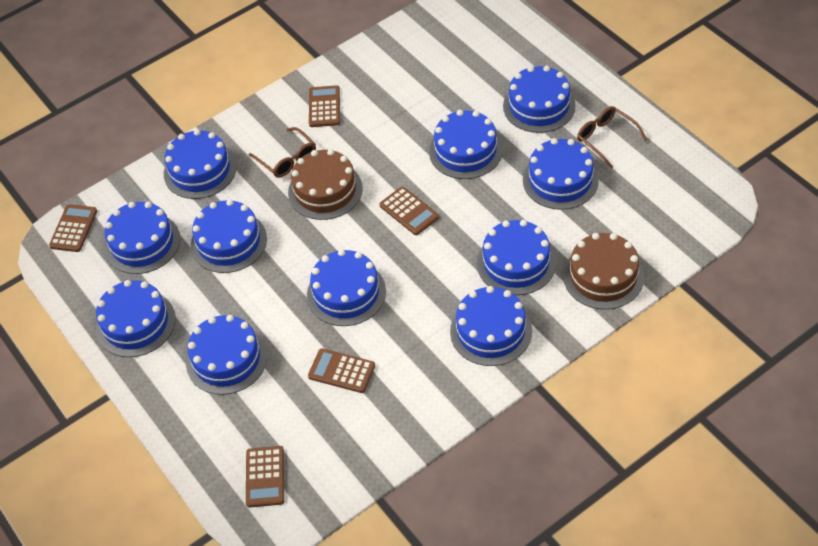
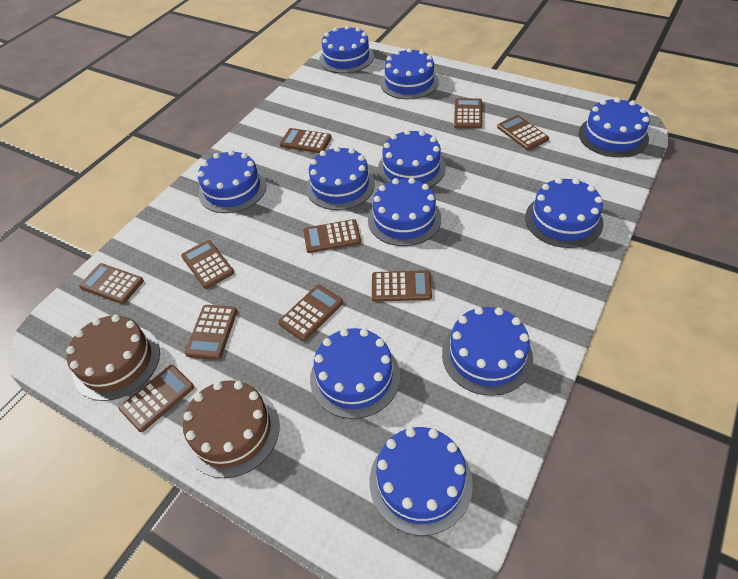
brown calculator: 5 -> 10
brown glasses: 2 -> 0

